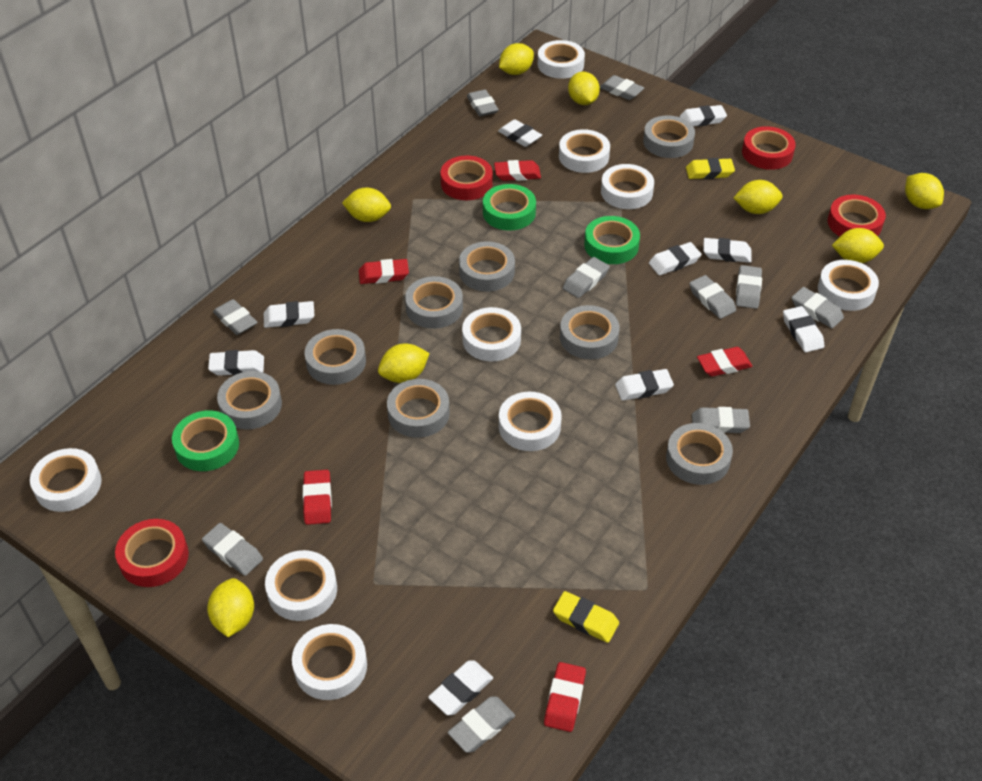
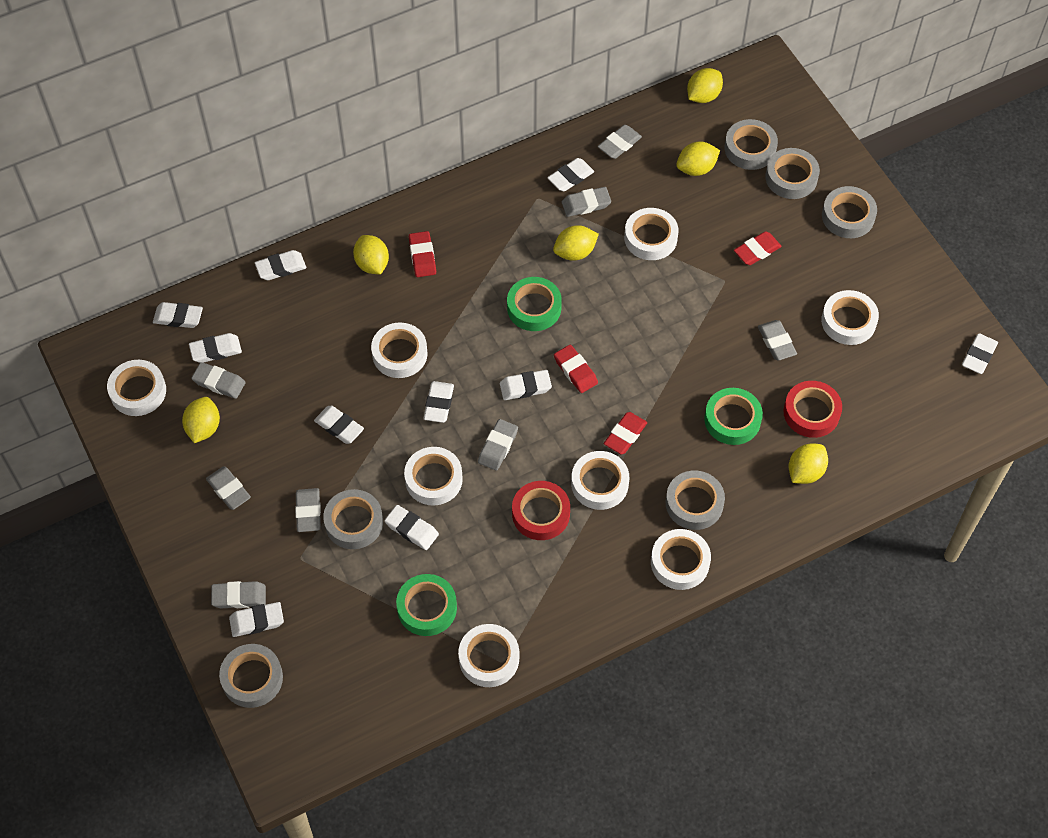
grey eraser: 10 -> 8
grey tape: 8 -> 6
red eraser: 5 -> 4
red tape: 4 -> 2
white eraser: 9 -> 10
white tape: 9 -> 8
yellow eraser: 2 -> 0
yellow lemon: 8 -> 6

